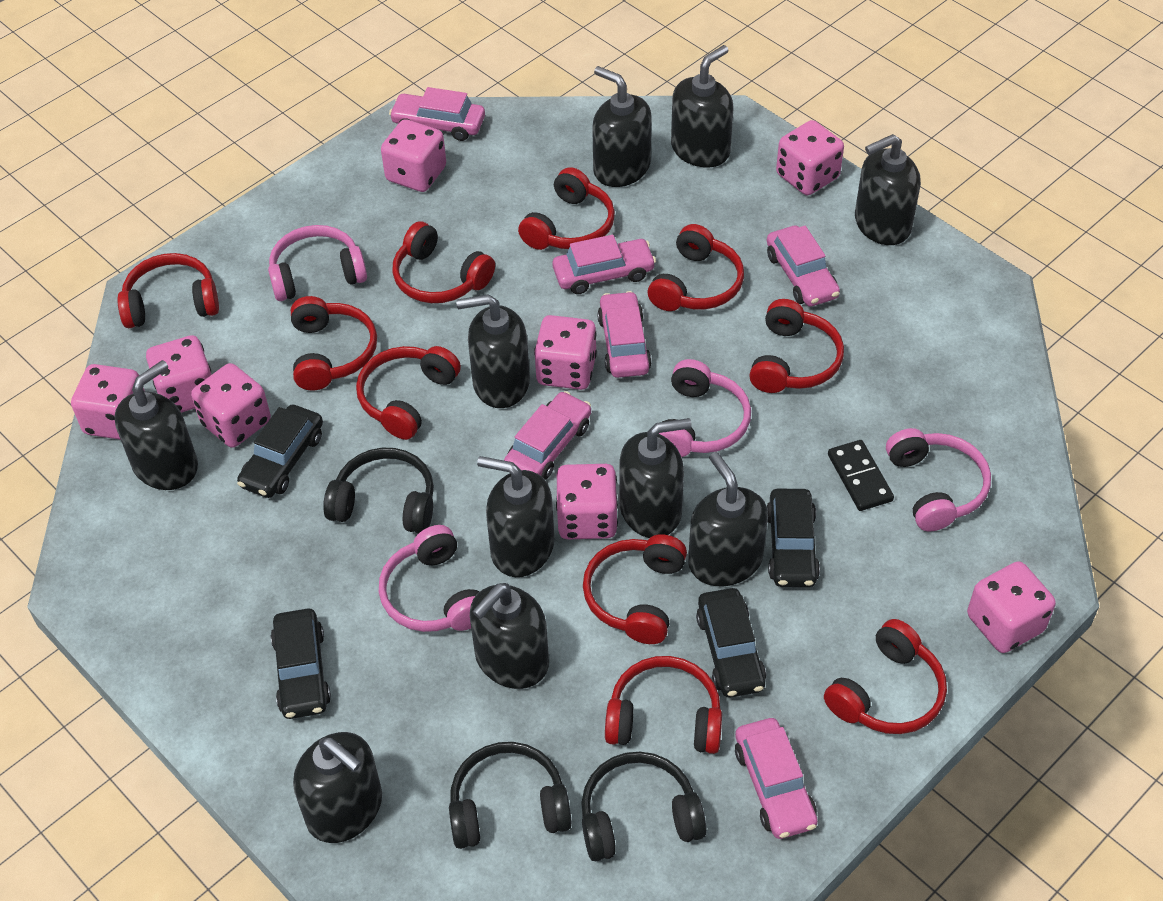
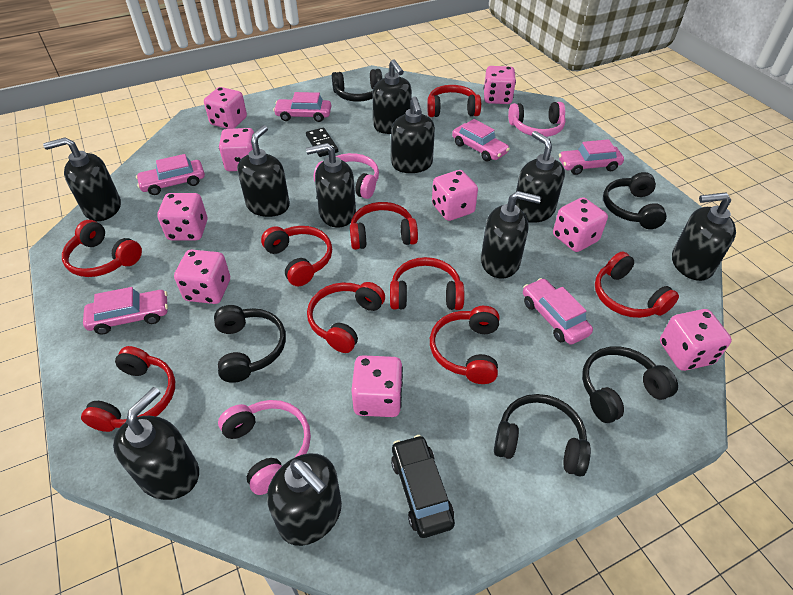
black car: 4 -> 1
black headphones: 3 -> 5
pink dice: 8 -> 9
pink headphones: 4 -> 3
red headphones: 10 -> 9

